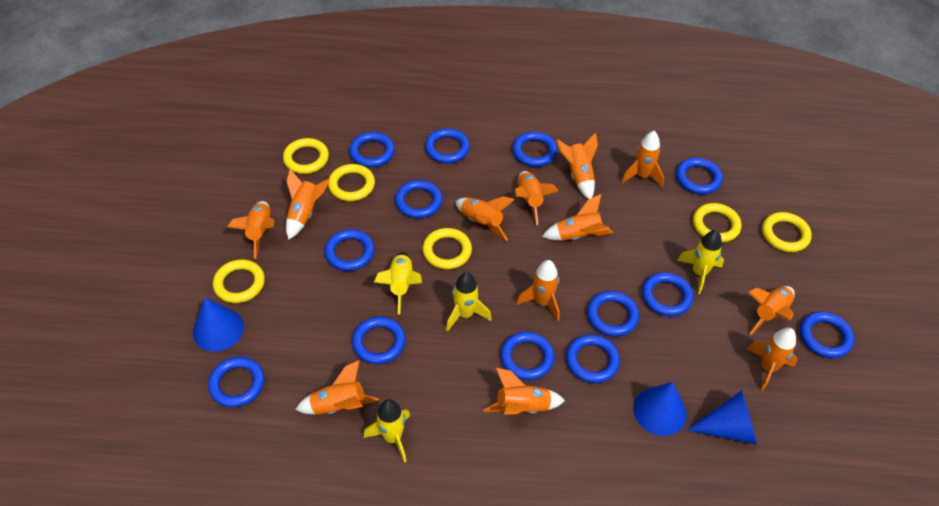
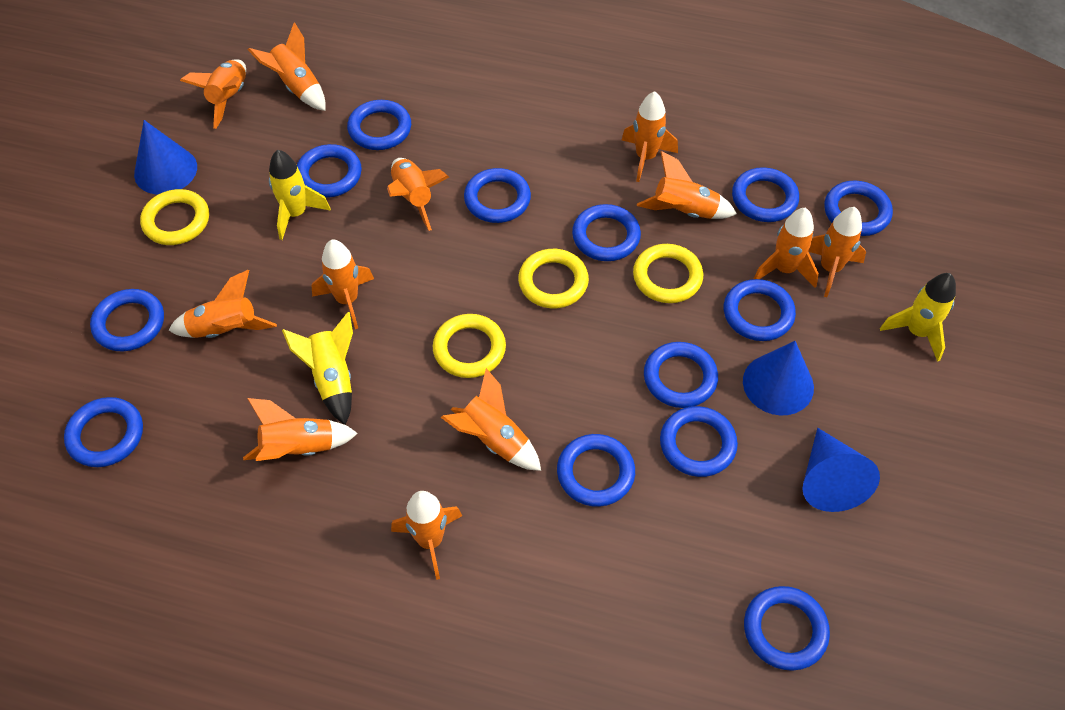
yellow ring: 6 -> 4
yellow rocket: 4 -> 3

